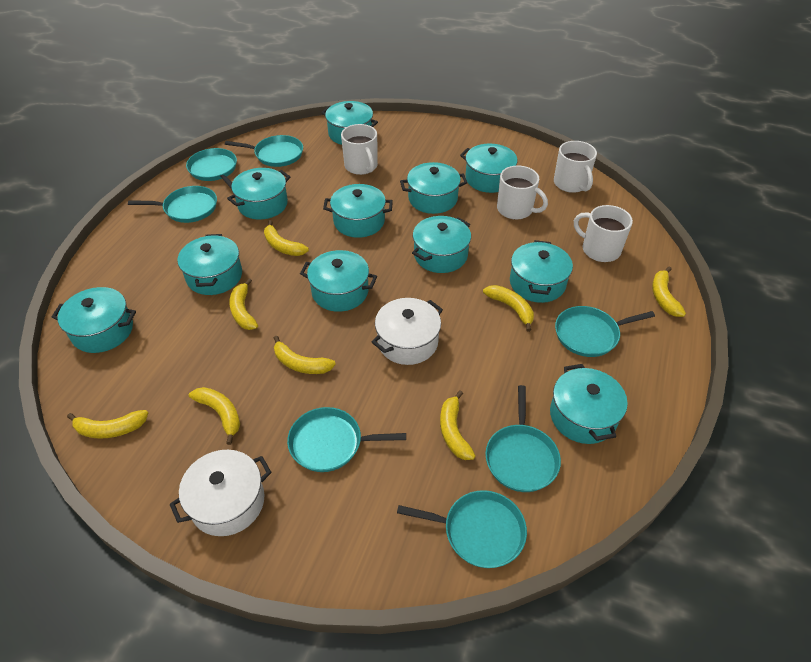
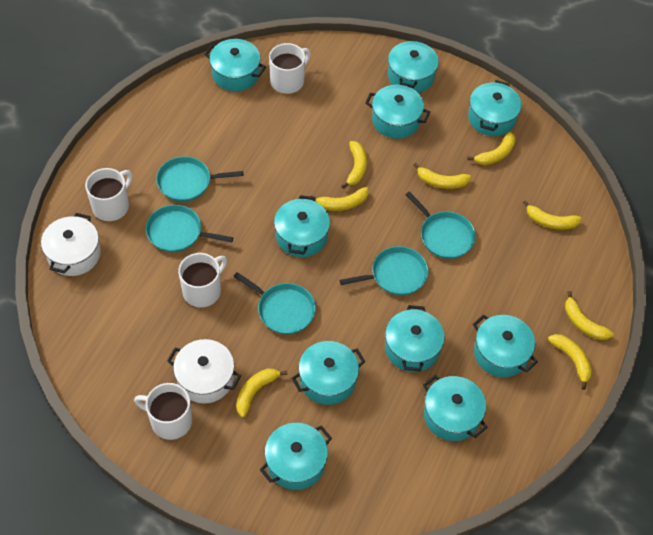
turquoise pan: 7 -> 5
turquoise pot: 11 -> 10

